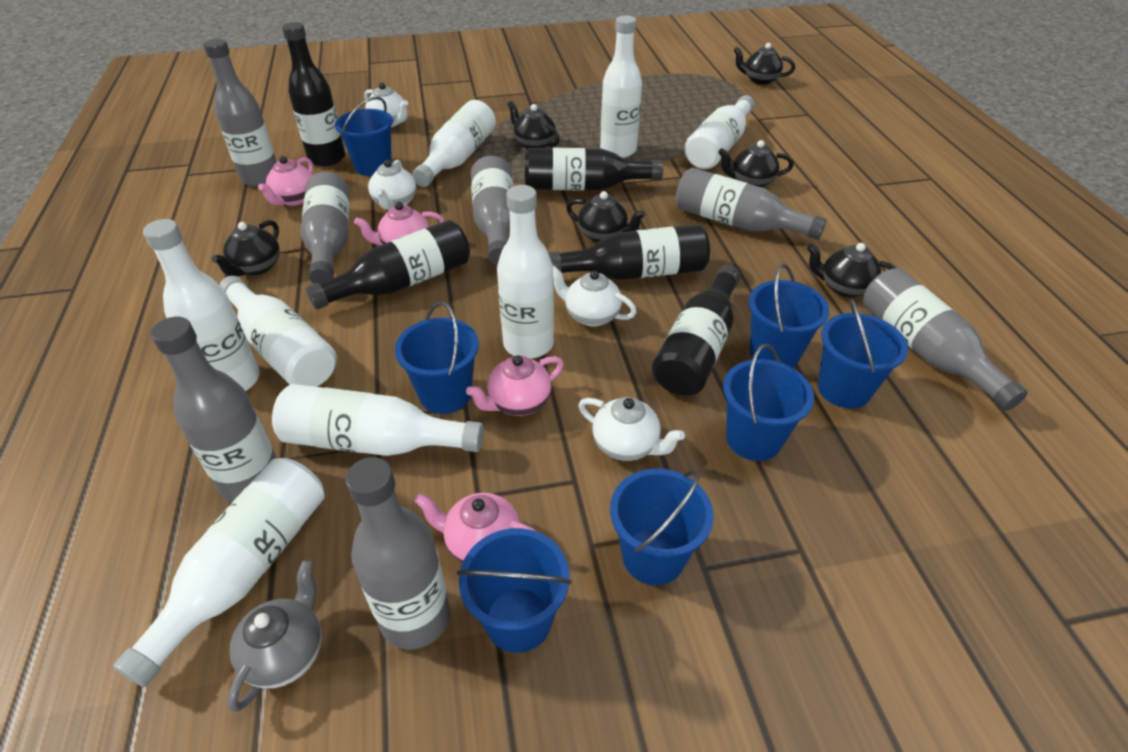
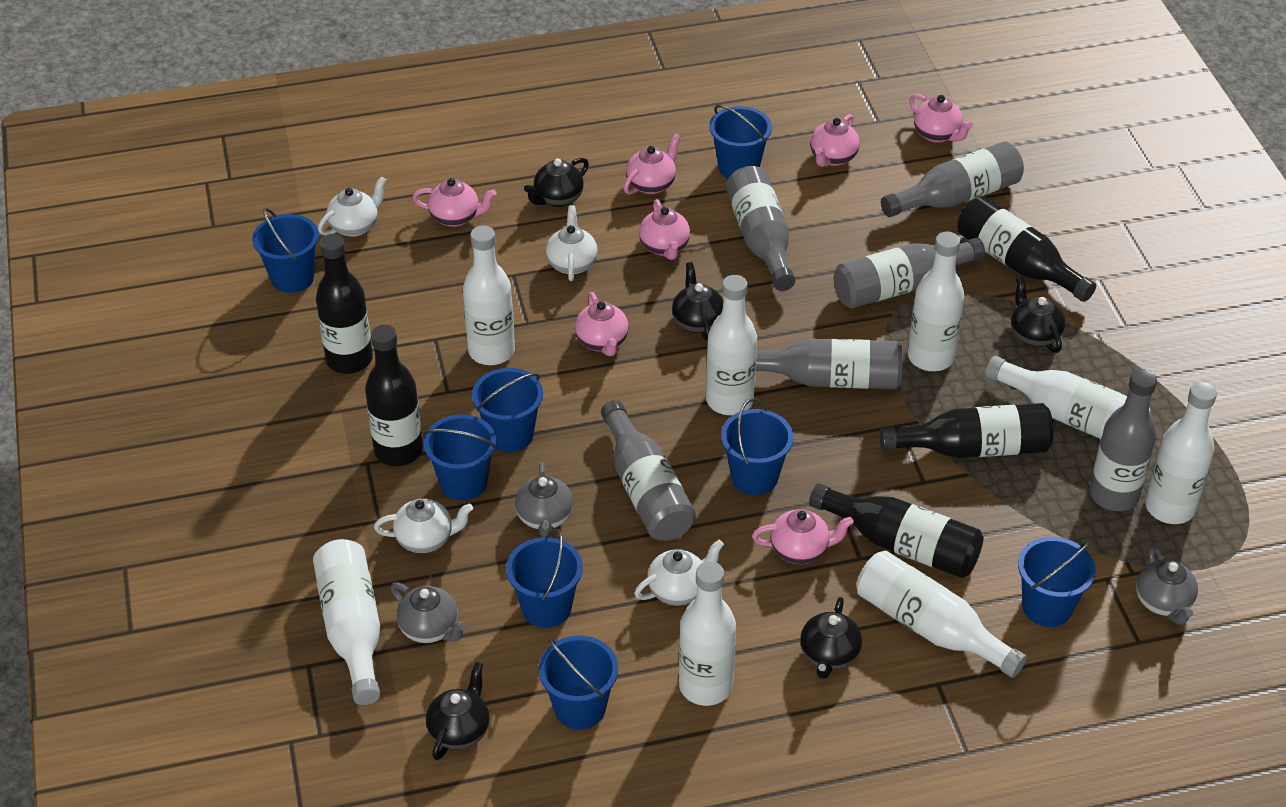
black teapot: 6 -> 5
blue bucket: 7 -> 8
grey bottle: 7 -> 6
grey teapot: 1 -> 3
pink teapot: 4 -> 7

